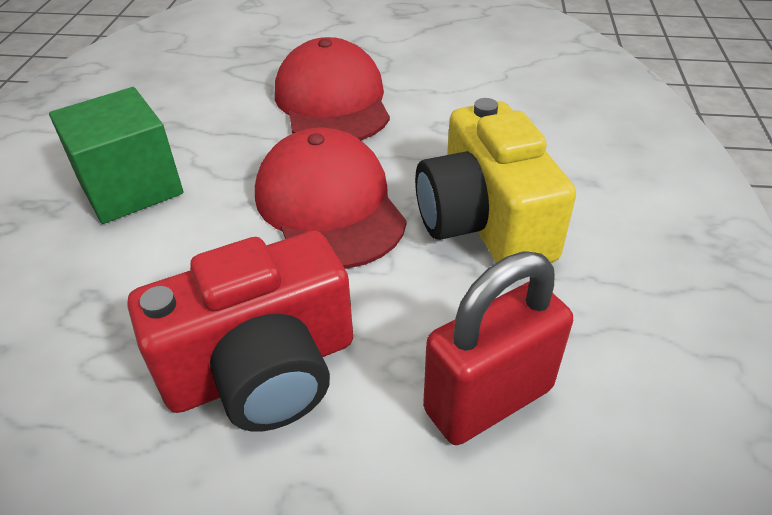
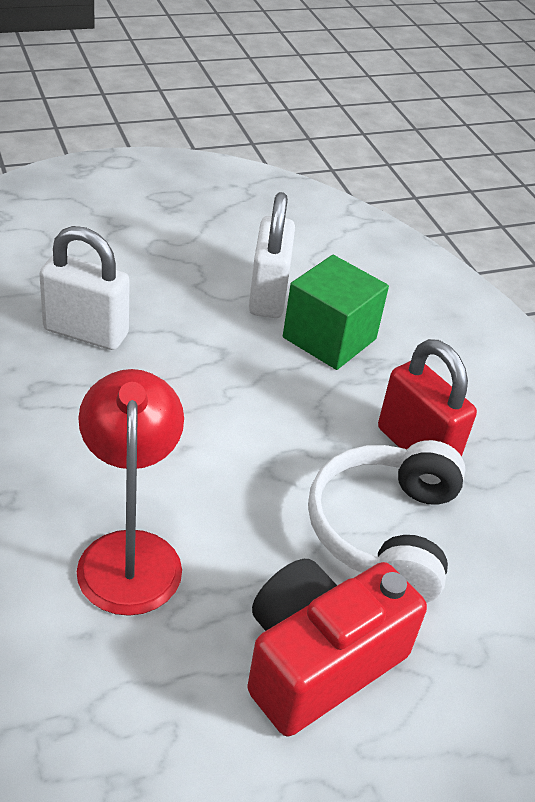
red cap: 2 -> 0
red lamp: 0 -> 1
white headphones: 0 -> 1
white padlock: 0 -> 2
yellow camera: 1 -> 0

